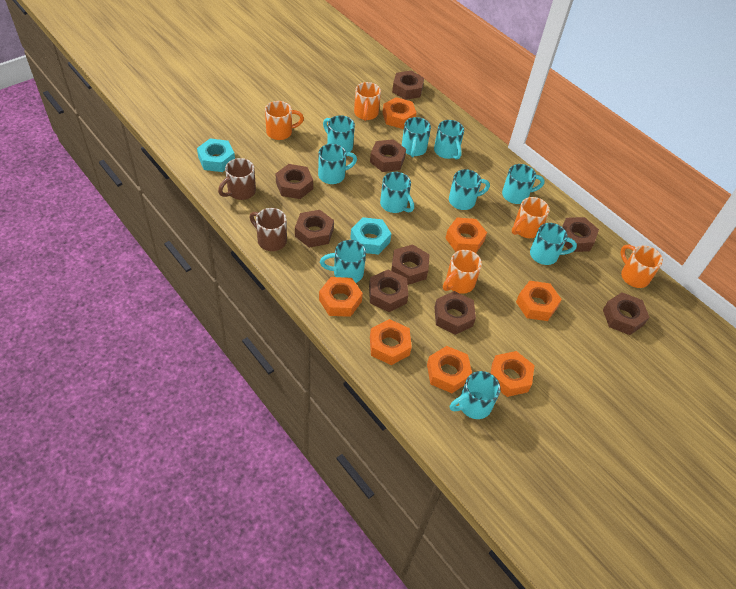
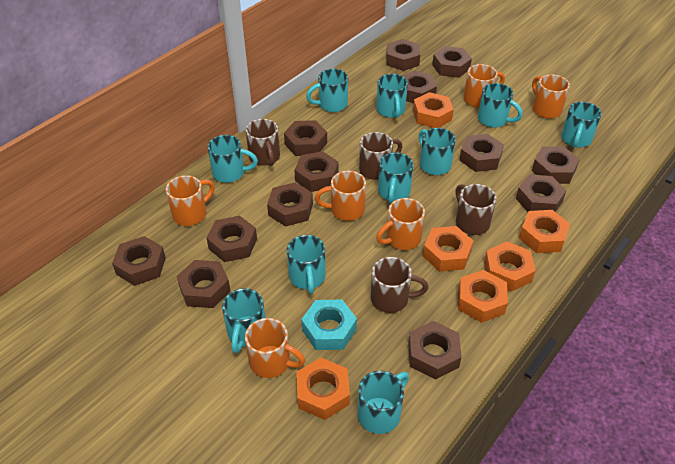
brown mug: 2 -> 4
brown nut: 9 -> 13
orange mug: 5 -> 6
orange nut: 7 -> 6
turquoise nut: 2 -> 1

